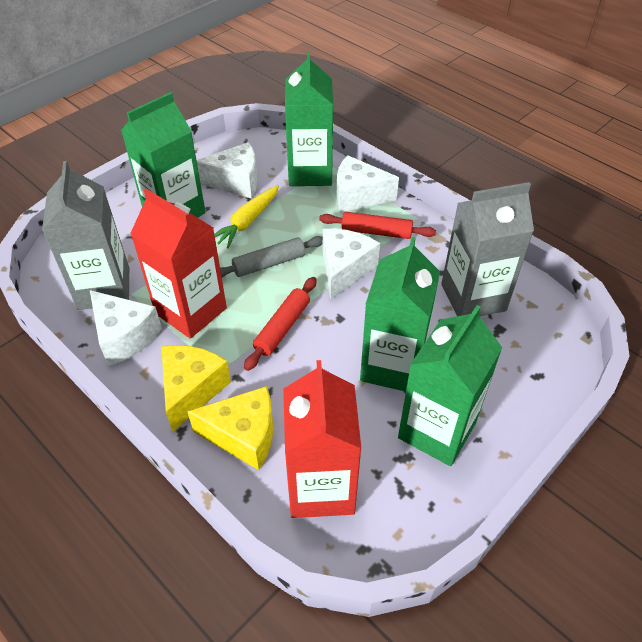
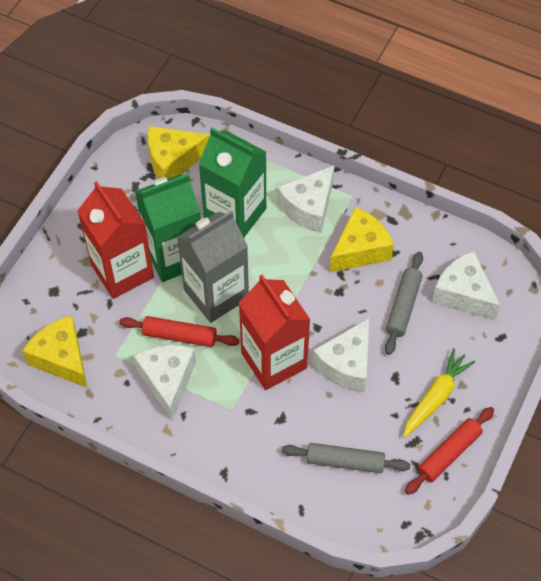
green carton: 4 -> 2
grey carton: 2 -> 1
grey rolling pin: 1 -> 2
yellow cheese: 2 -> 3

